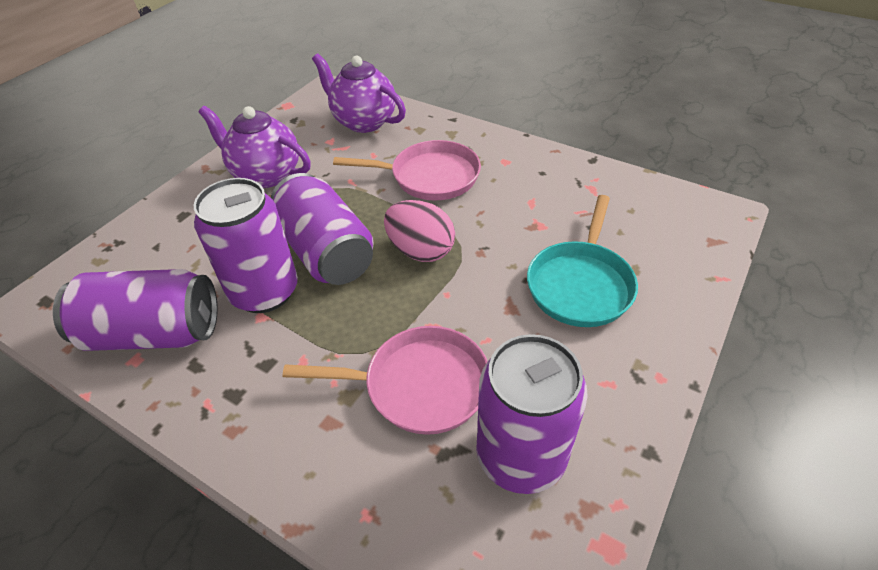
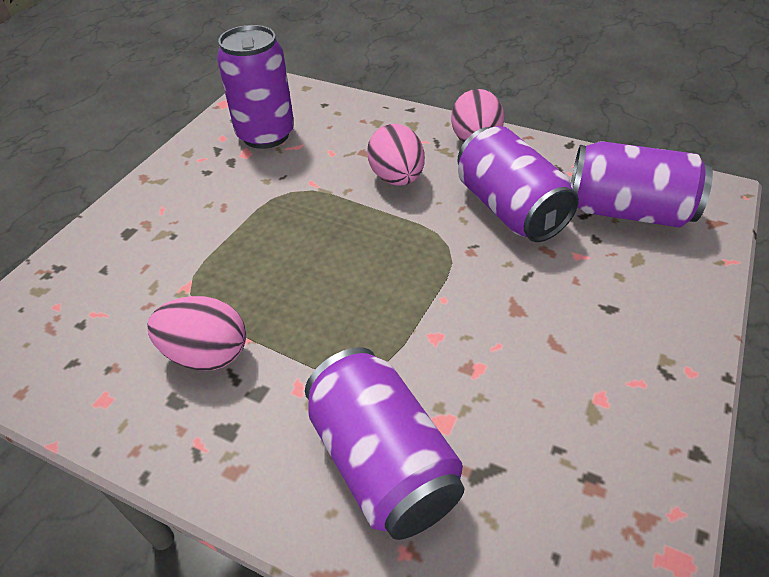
pink egg: 1 -> 3
pink pan: 2 -> 0
purple teapot: 2 -> 0
turquoise pan: 1 -> 0

